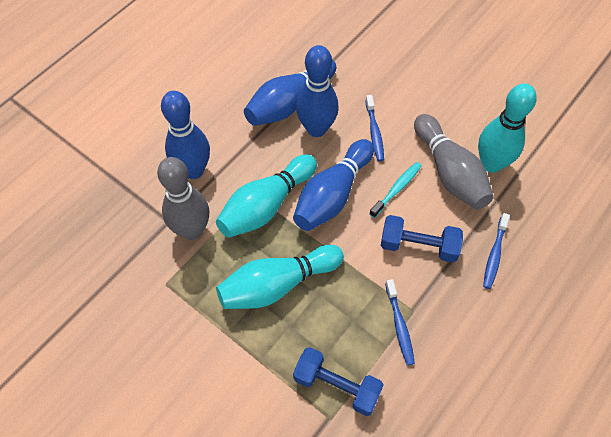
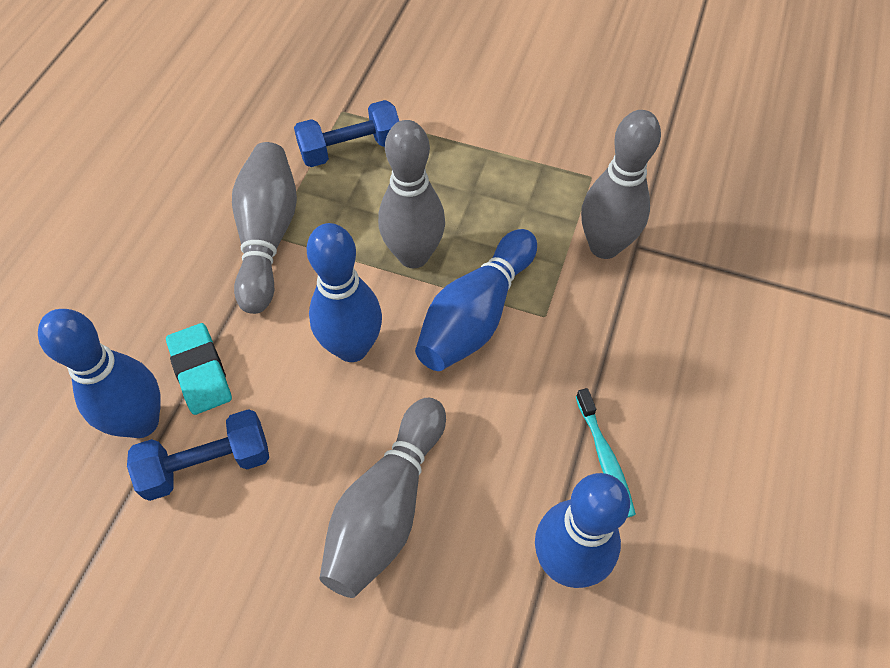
blue toothbrush: 3 -> 0
grey bowling pin: 2 -> 4
turquoise bowling pin: 3 -> 0
turquoise eraser: 0 -> 1

